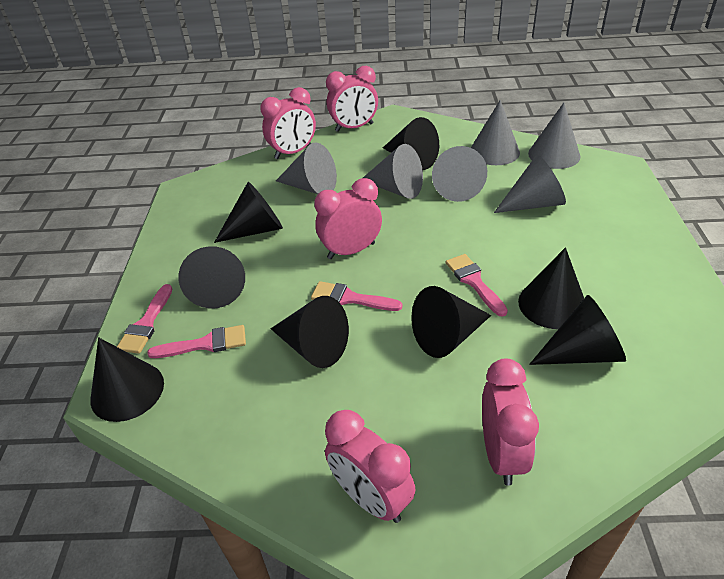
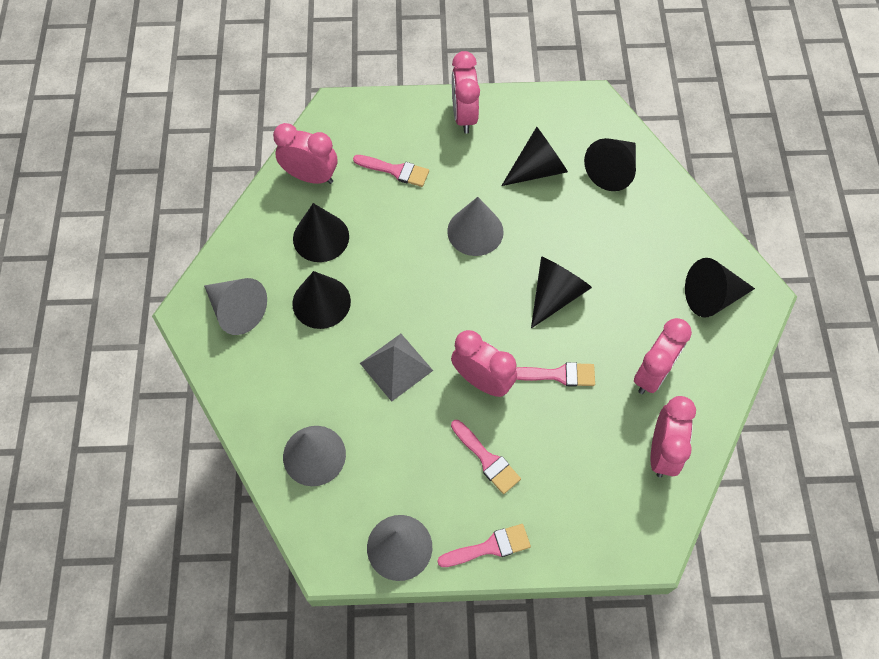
black cone: 8 -> 6
grey cone: 6 -> 4
grey pyramid: 0 -> 1

